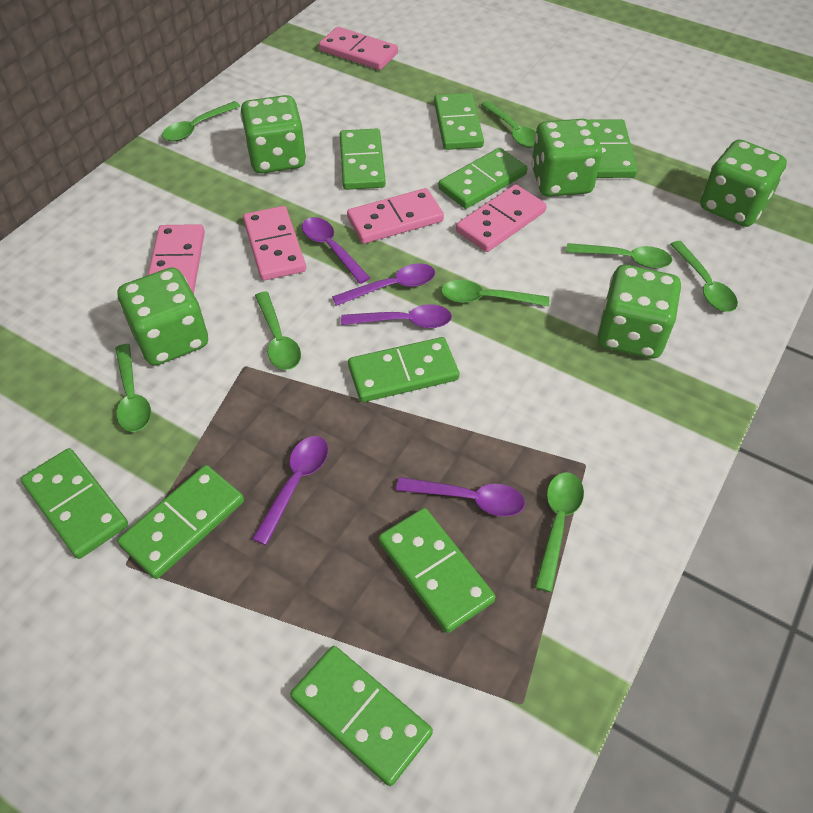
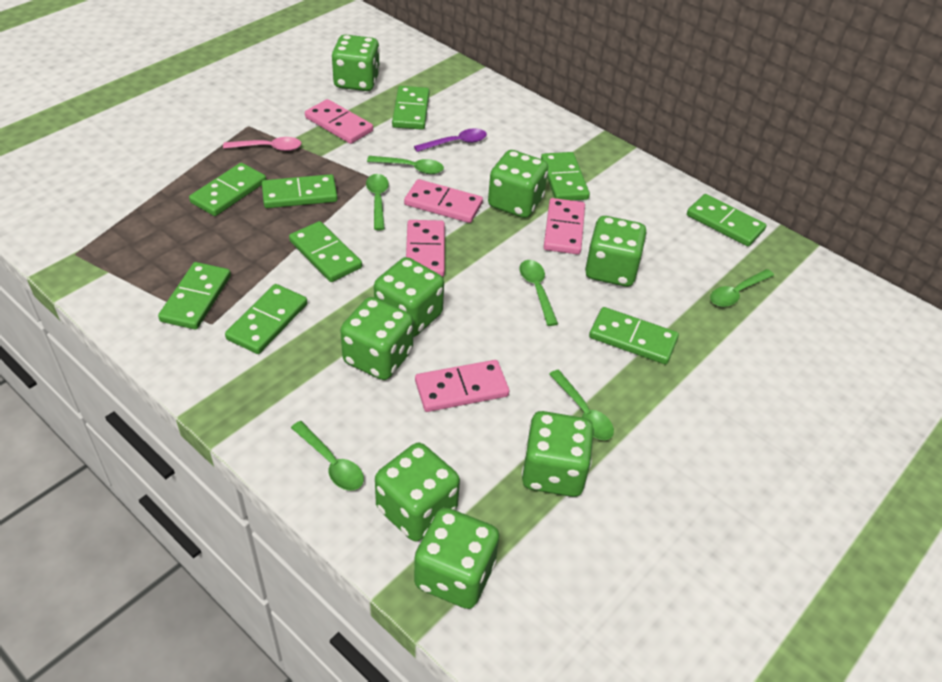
green dice: 5 -> 8
green spoon: 8 -> 6
pink spoon: 0 -> 1
purple spoon: 5 -> 1

